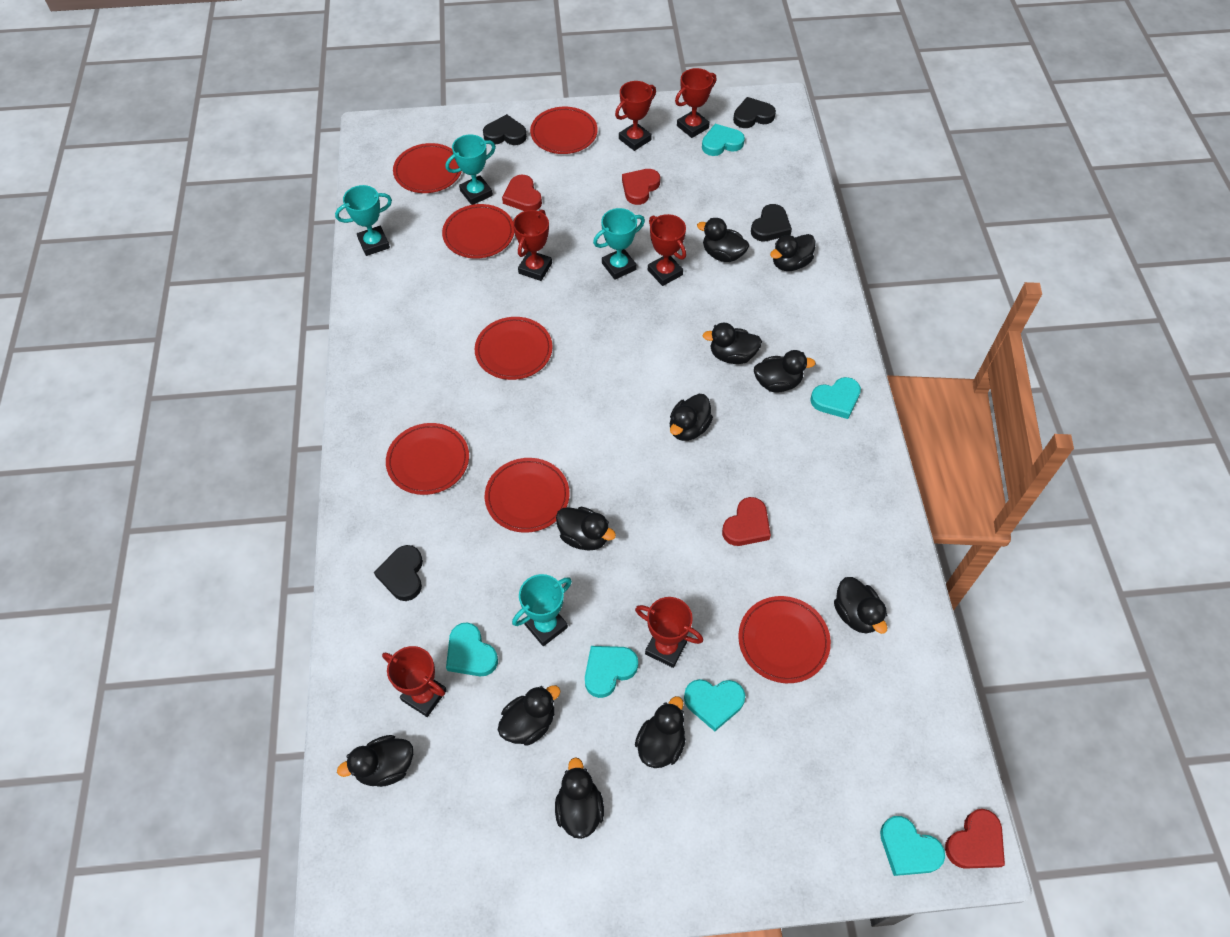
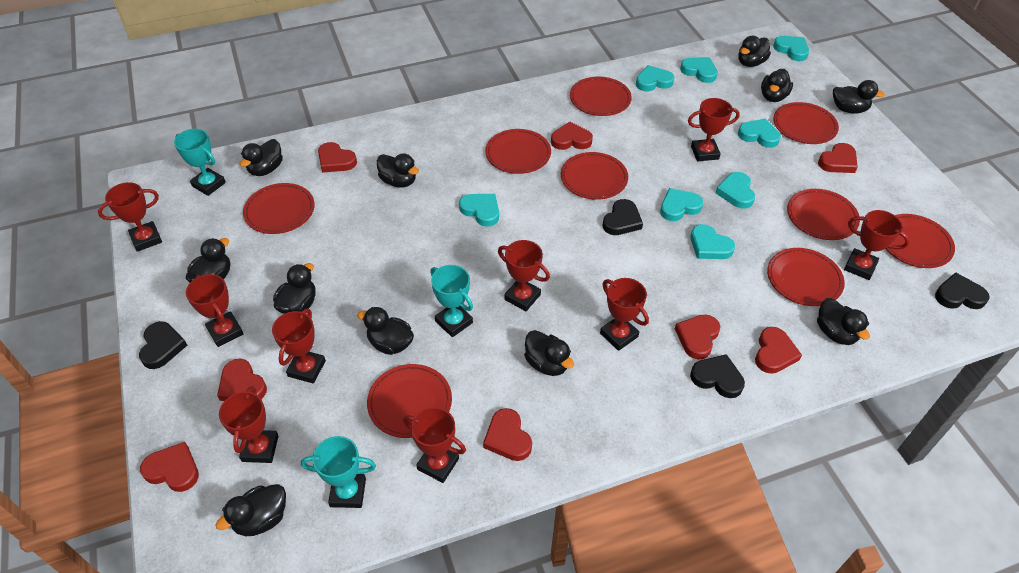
red heart: 4 -> 8
red plate: 7 -> 9
red trophy: 6 -> 9
turquoise heart: 6 -> 8
turquoise trophy: 4 -> 3

